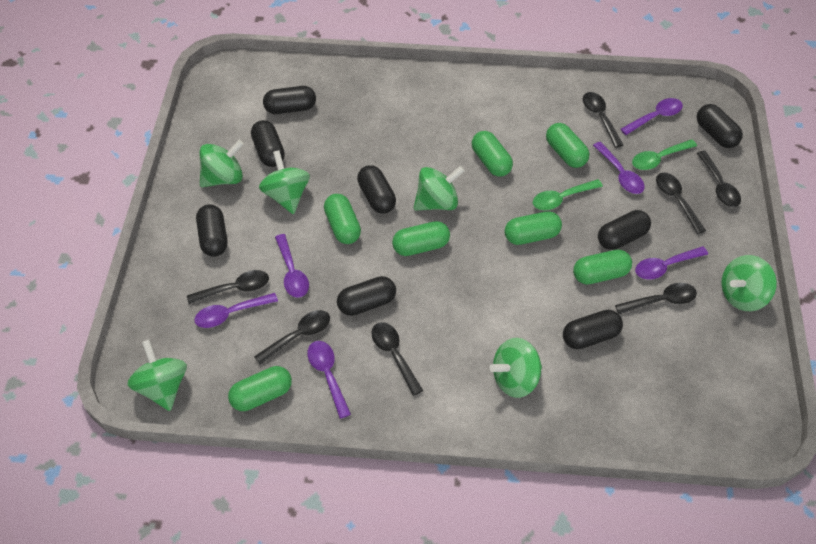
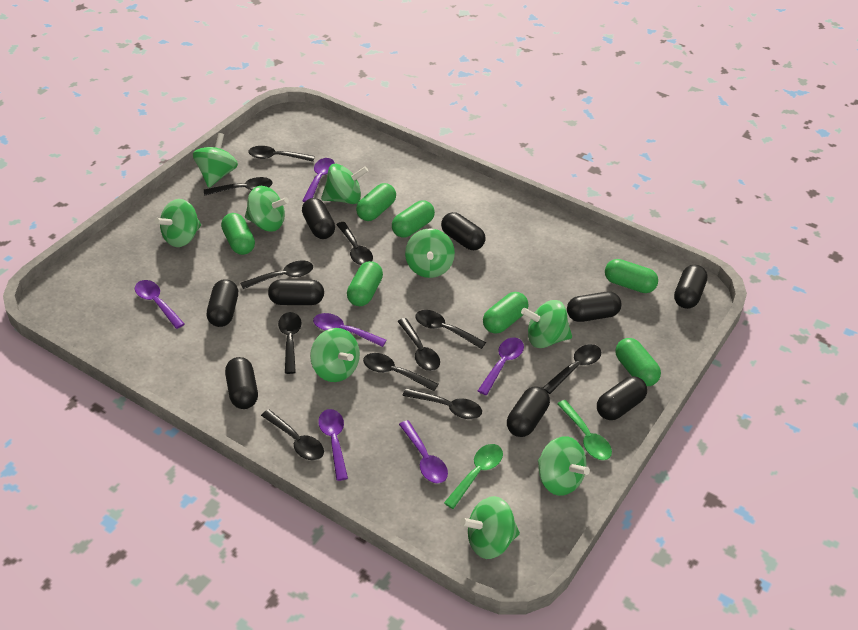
black capsule: 8 -> 9
black spoon: 7 -> 11
green spinning top: 6 -> 9

